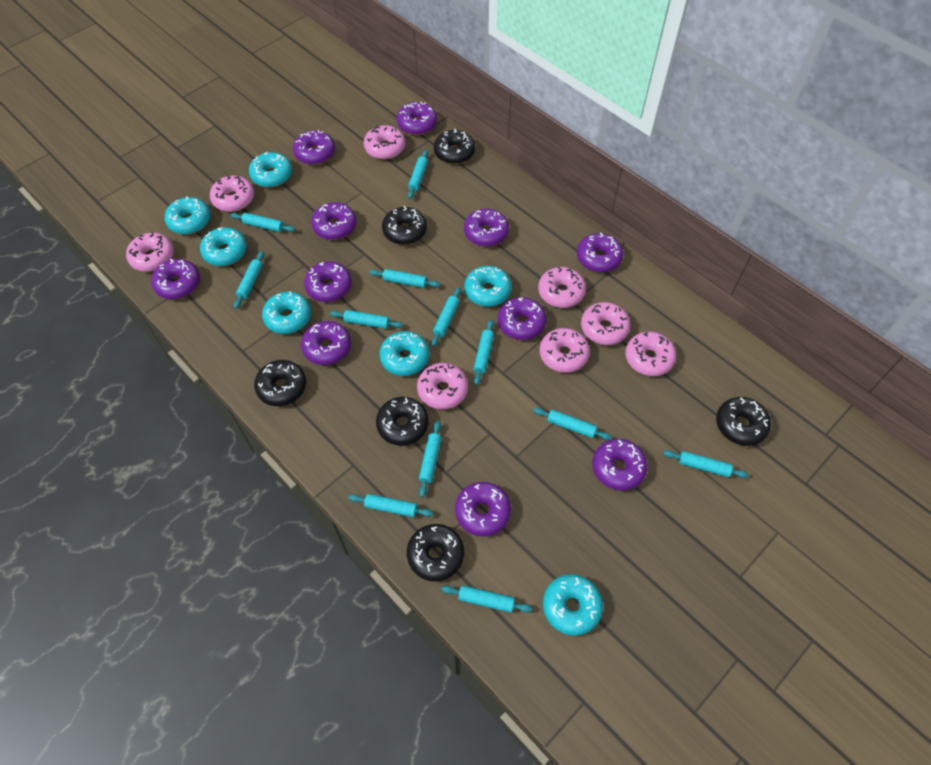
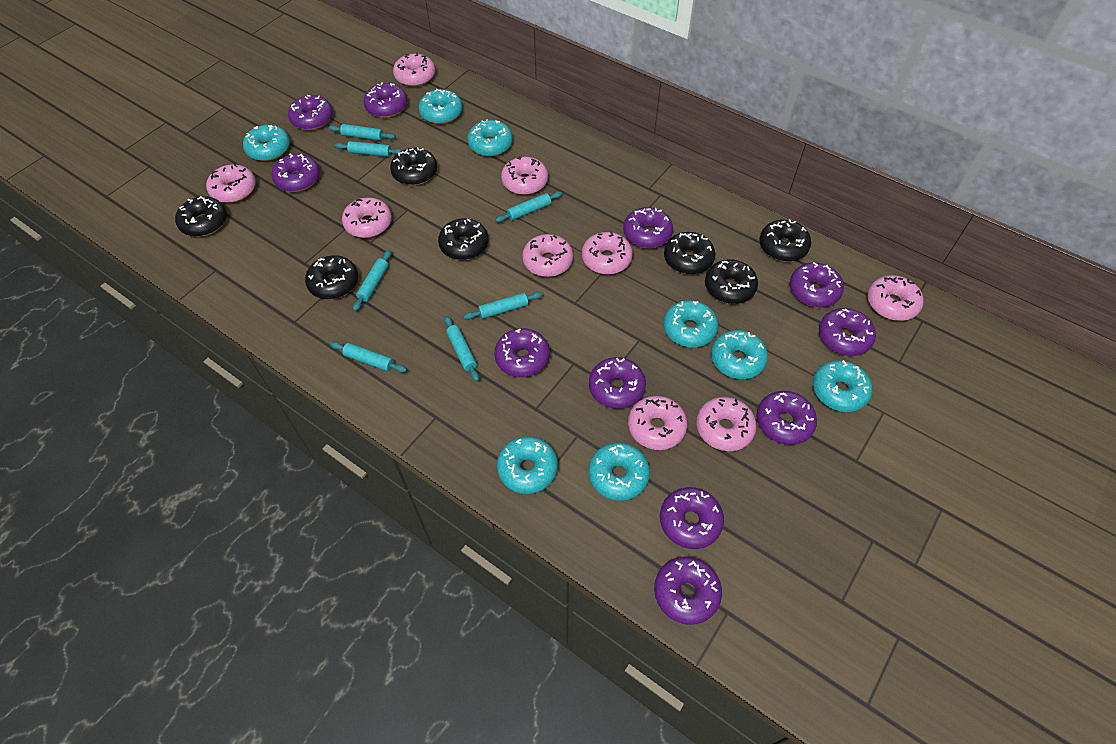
black donut: 6 -> 7
pink donut: 8 -> 9
turquoise donut: 7 -> 8
turquoise rolling pin: 12 -> 7

